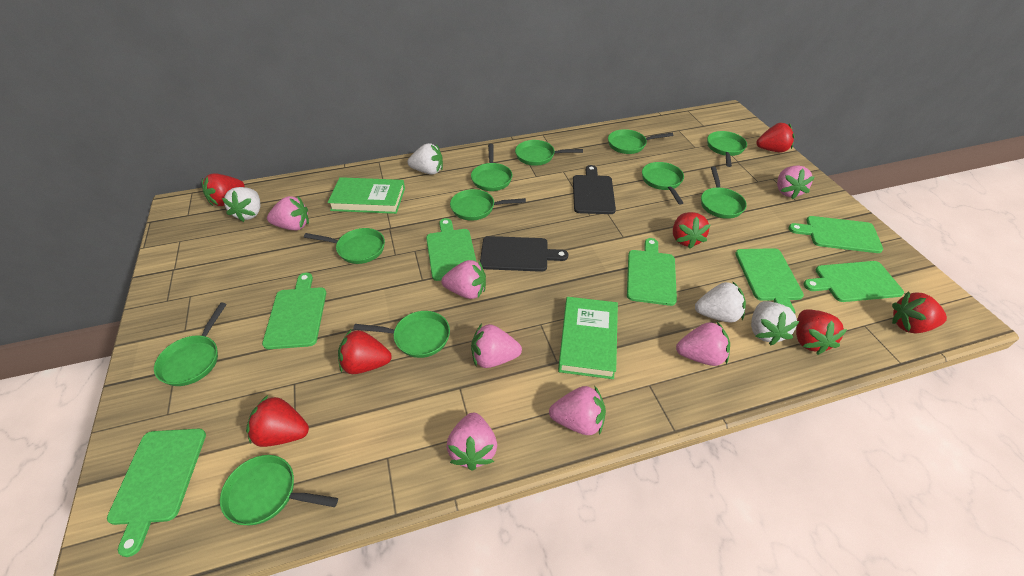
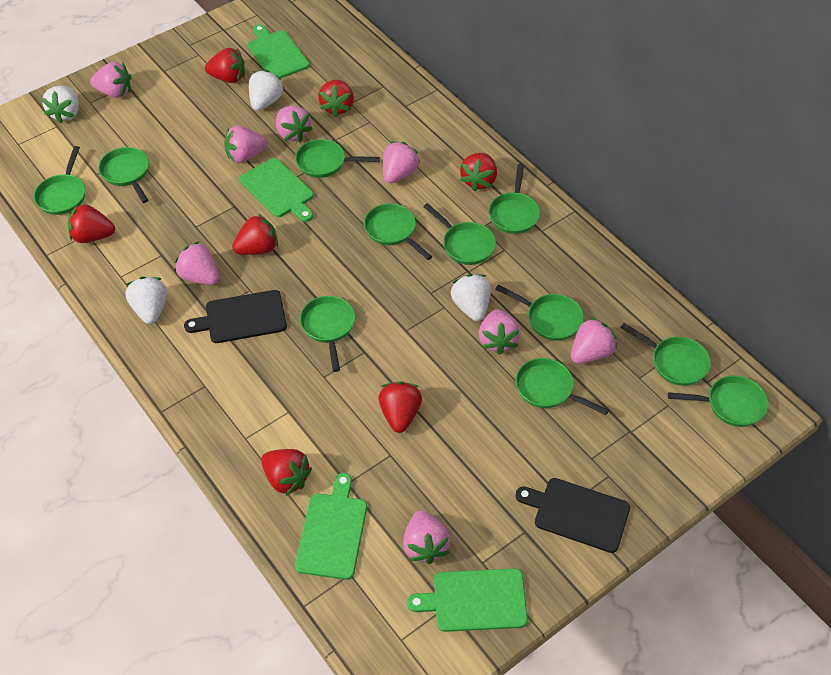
green book: 2 -> 0
green cutting board: 7 -> 4
pink strawberry: 7 -> 8

